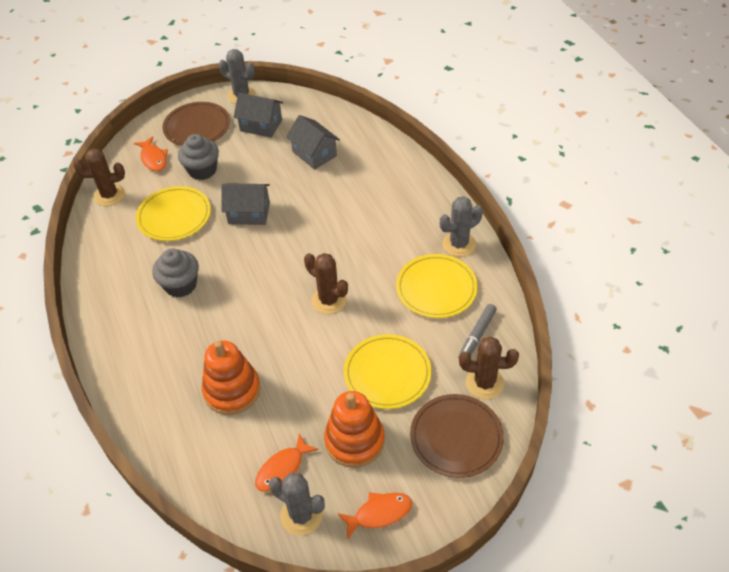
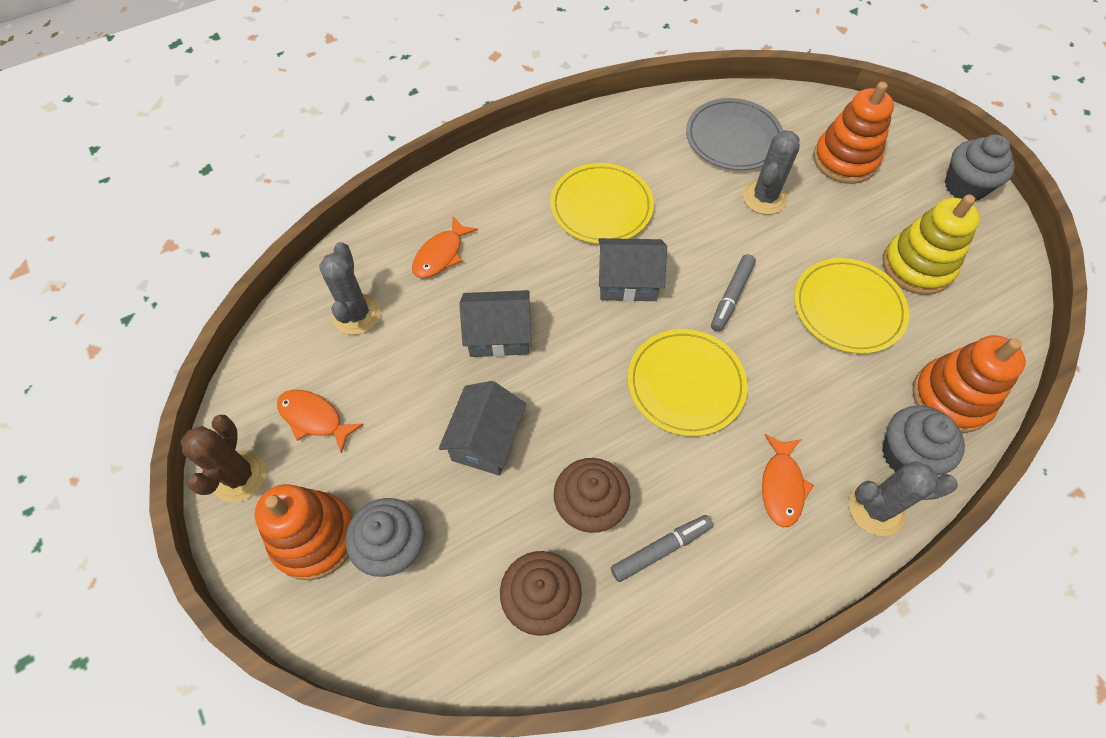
brown cactus: 3 -> 1
brown cupcake: 0 -> 2
brown plate: 2 -> 0
grey cupcake: 2 -> 3
grey marker: 1 -> 2
grey plate: 0 -> 1
orange stacking toy: 2 -> 3
yellow stacking toy: 0 -> 1

